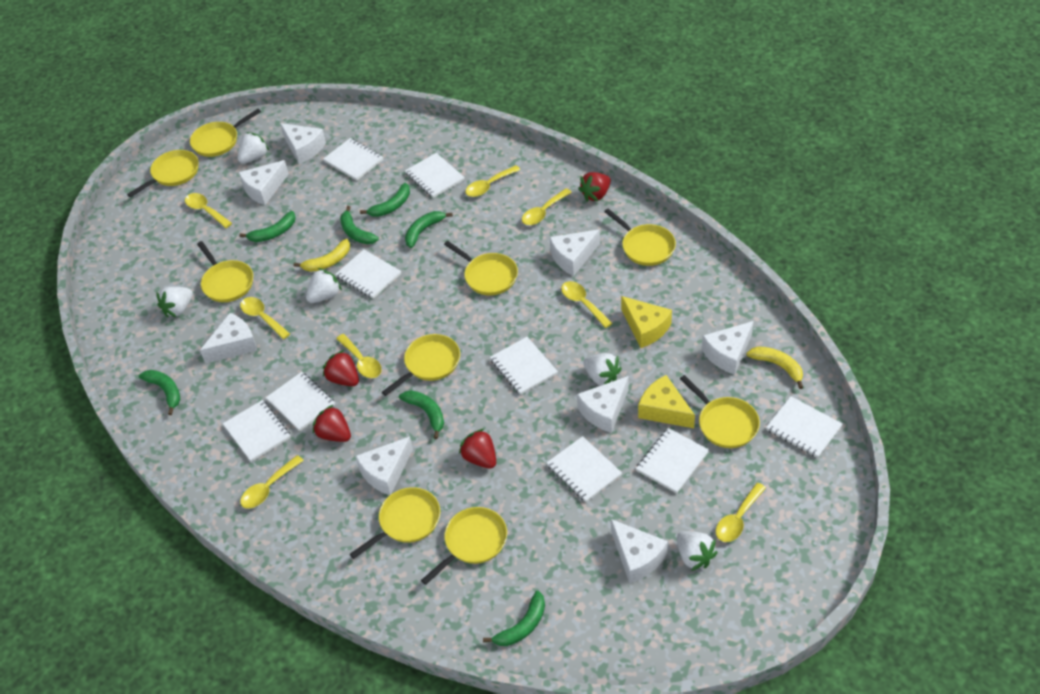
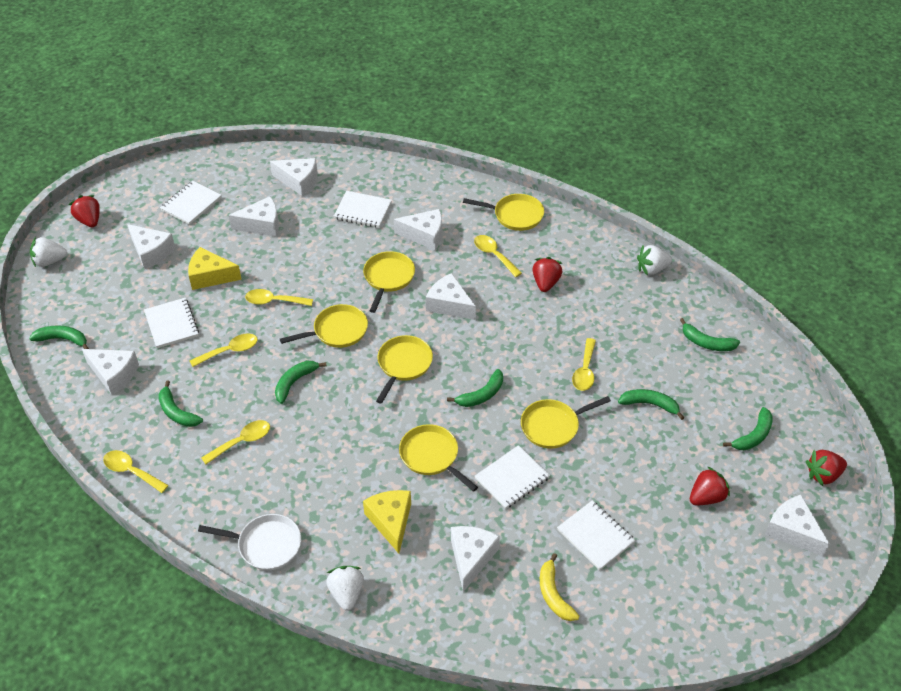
white notebook: 9 -> 5
white pan: 0 -> 1
white strawberry: 5 -> 3
yellow banana: 2 -> 1
yellow pan: 9 -> 6
yellow spoon: 8 -> 6

